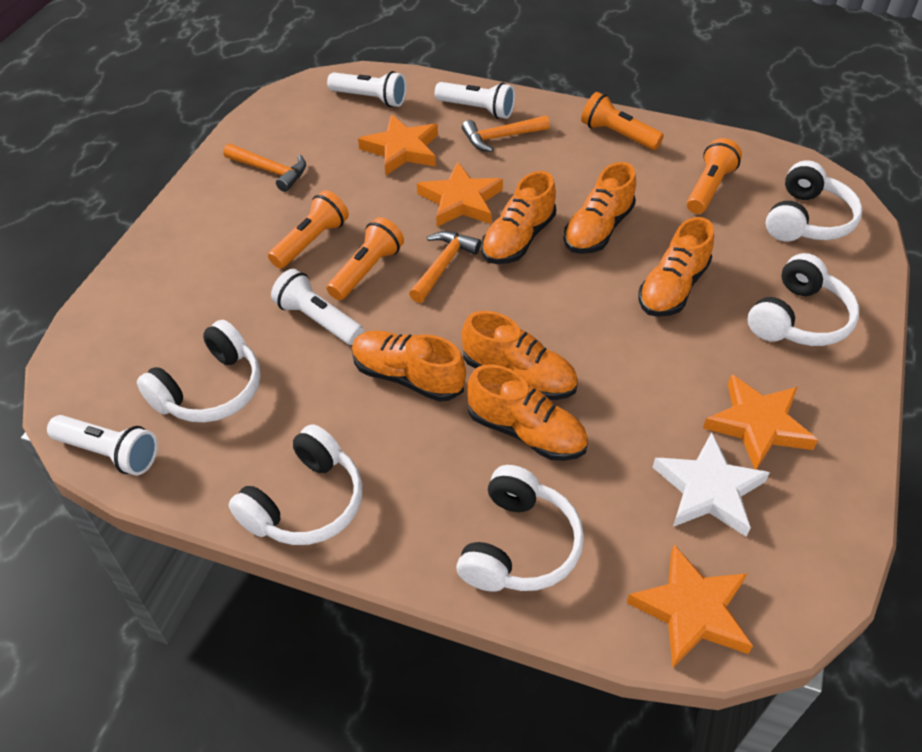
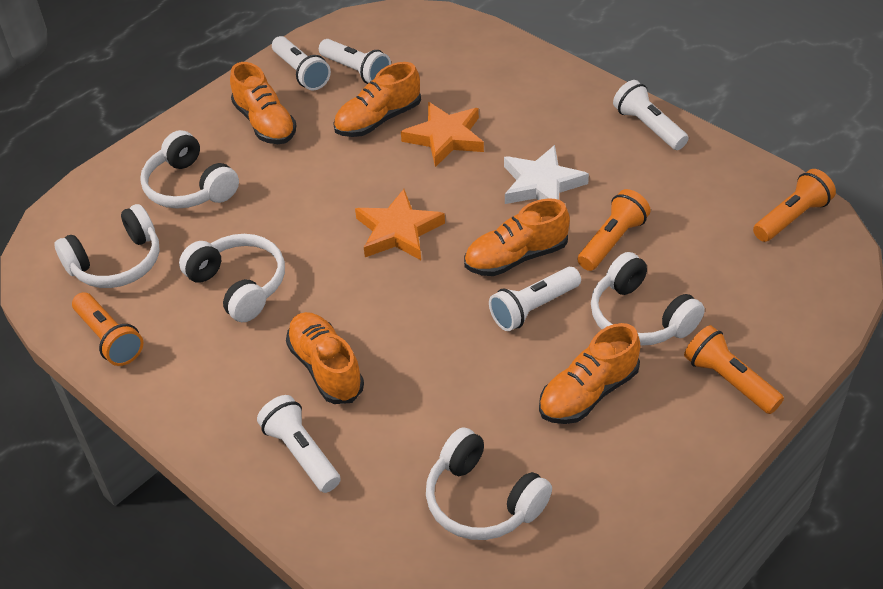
orange hammer: 3 -> 0
orange shoe: 6 -> 5
orange star: 4 -> 2
white flashlight: 4 -> 5

